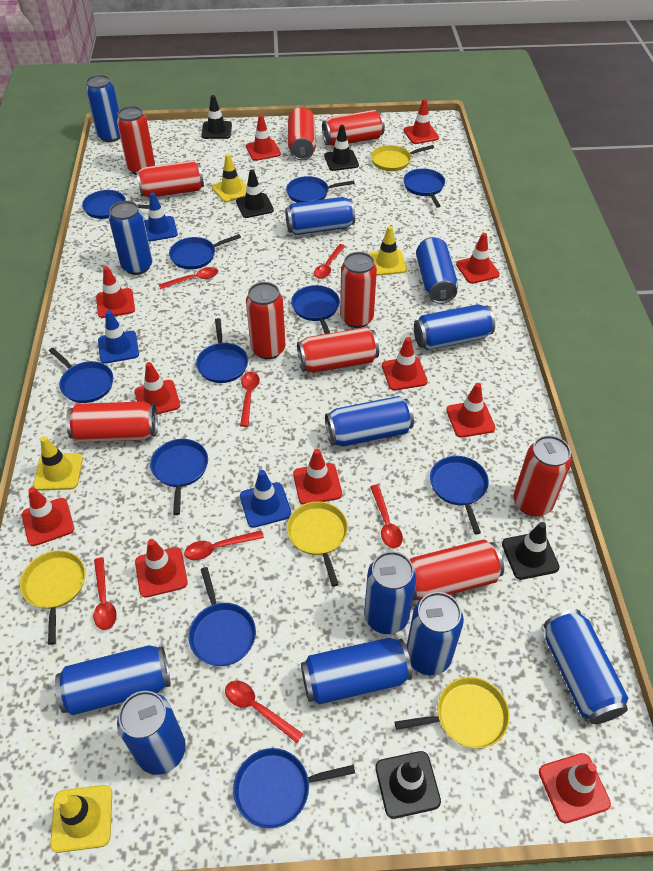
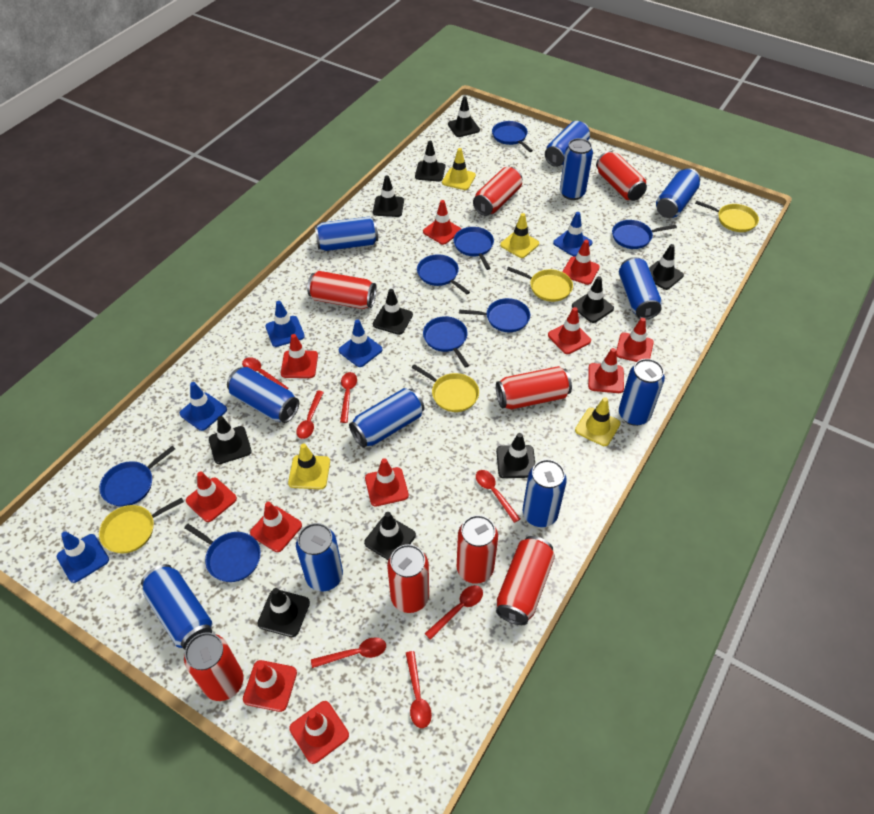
black traffic cone: 5 -> 10
blue can: 12 -> 11
blue pan: 11 -> 8
blue traffic cone: 3 -> 5
red can: 10 -> 8

